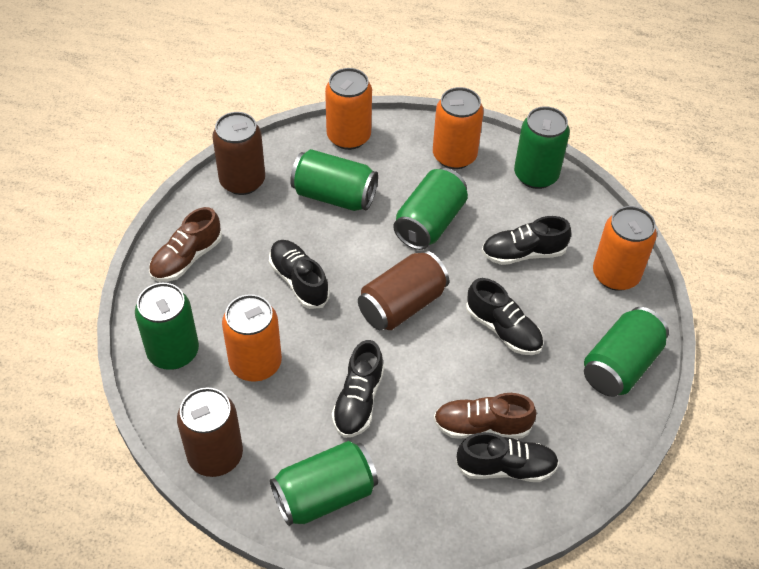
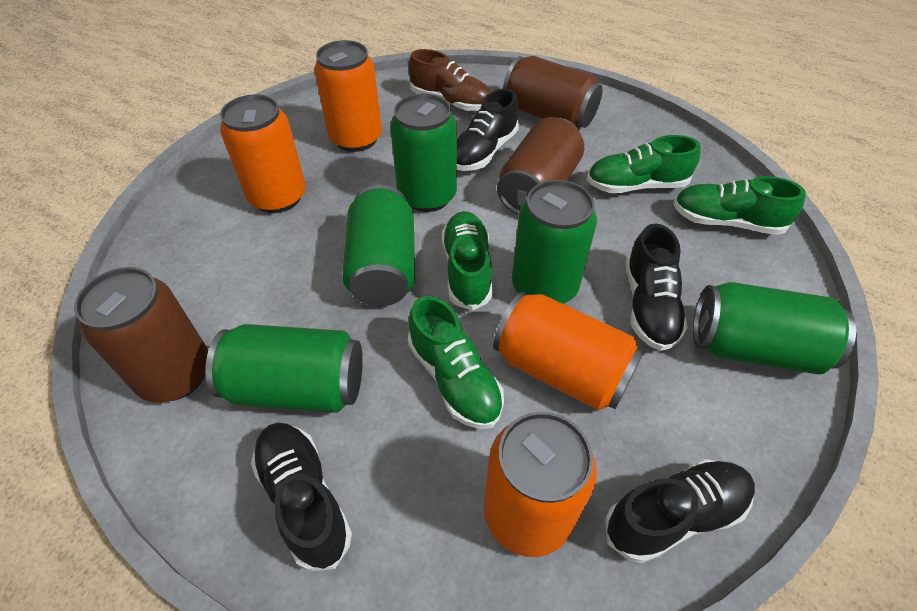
black shoe: 5 -> 4
brown shoe: 2 -> 1
green can: 6 -> 5
green shoe: 0 -> 4

